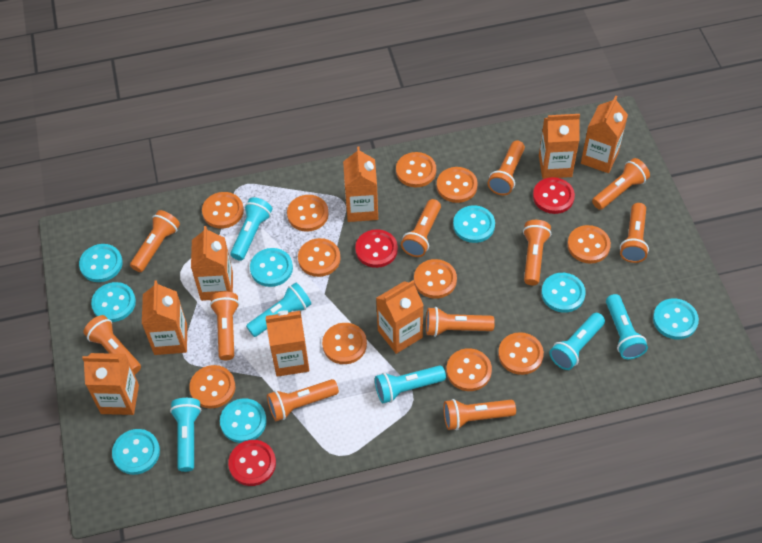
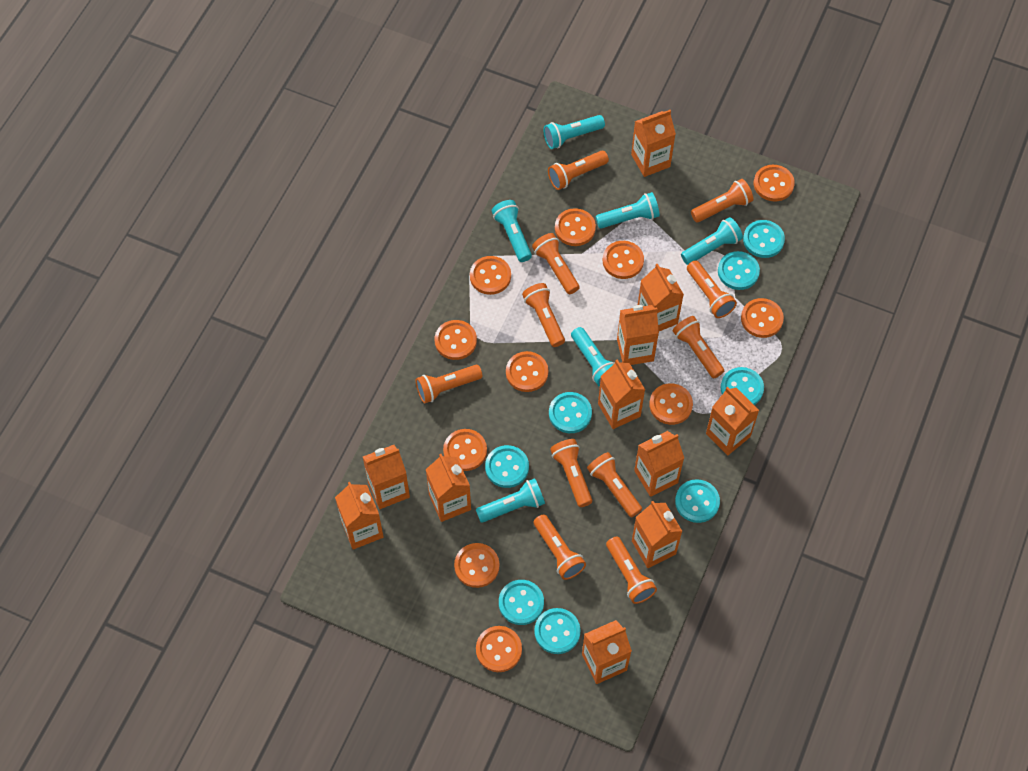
orange carton: 8 -> 11
red button: 3 -> 0

